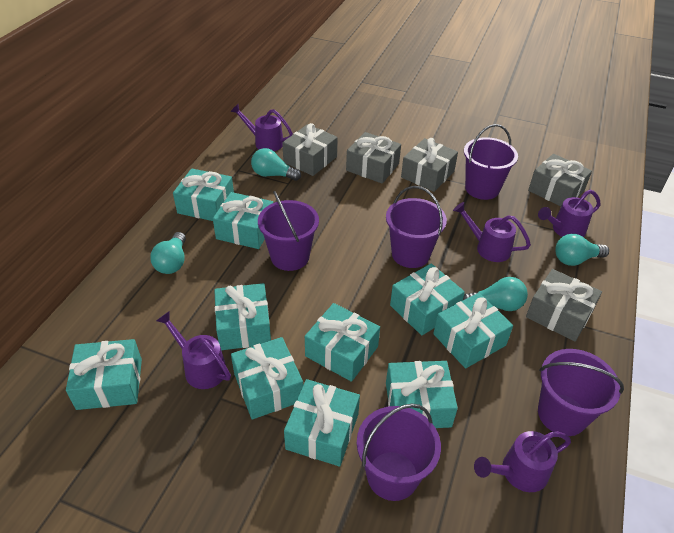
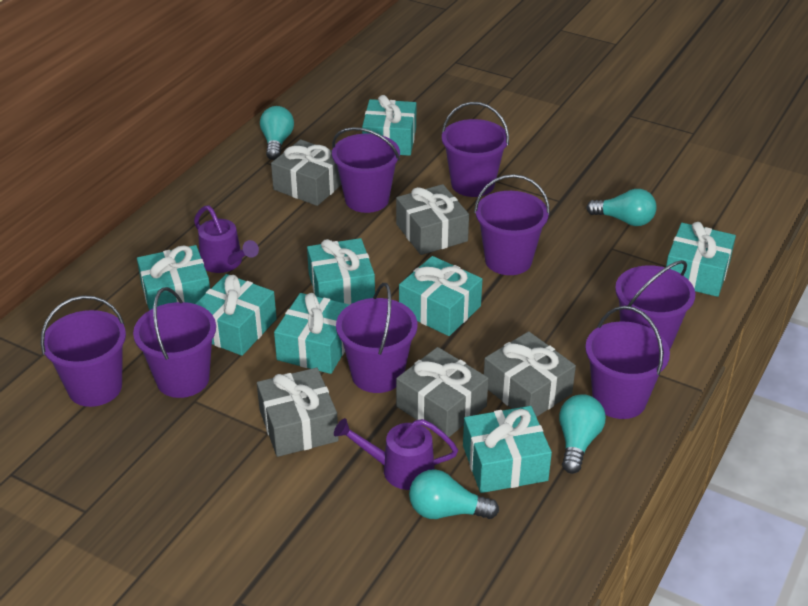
purple bucket: 5 -> 8
purple watering can: 5 -> 2
turquoise gift: 10 -> 8

